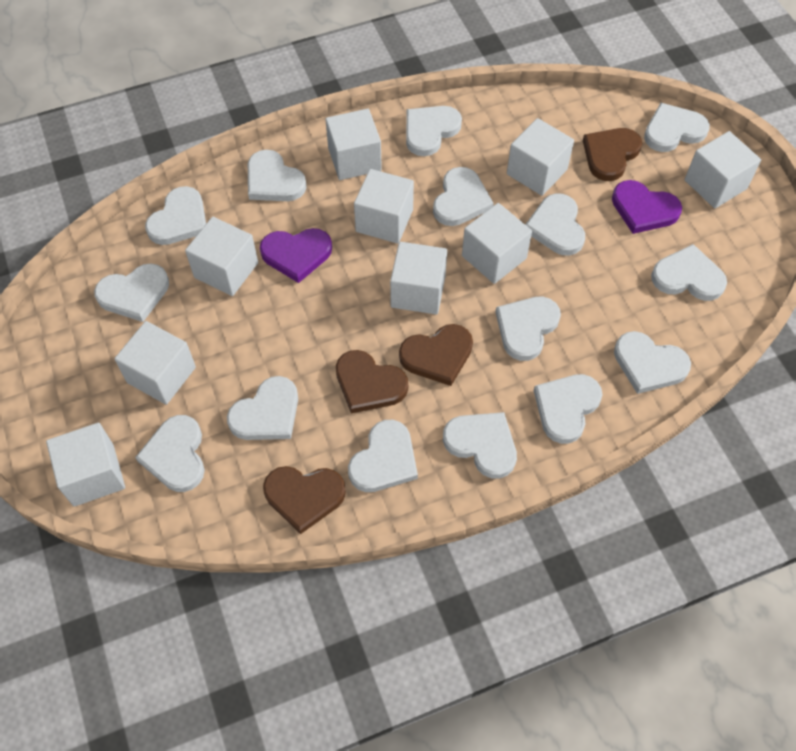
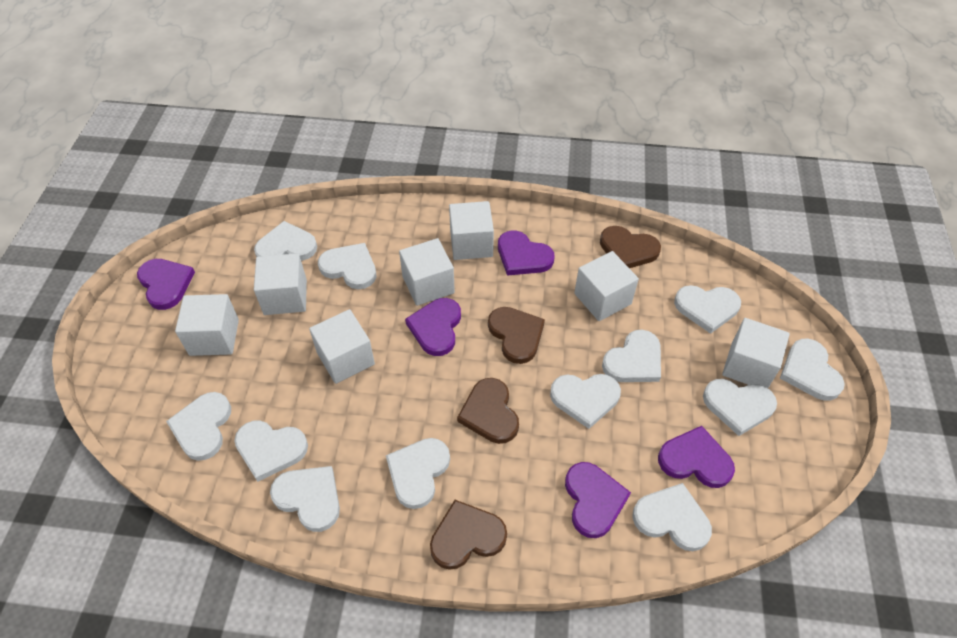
purple heart: 2 -> 5
white cube: 9 -> 7
white heart: 15 -> 12

